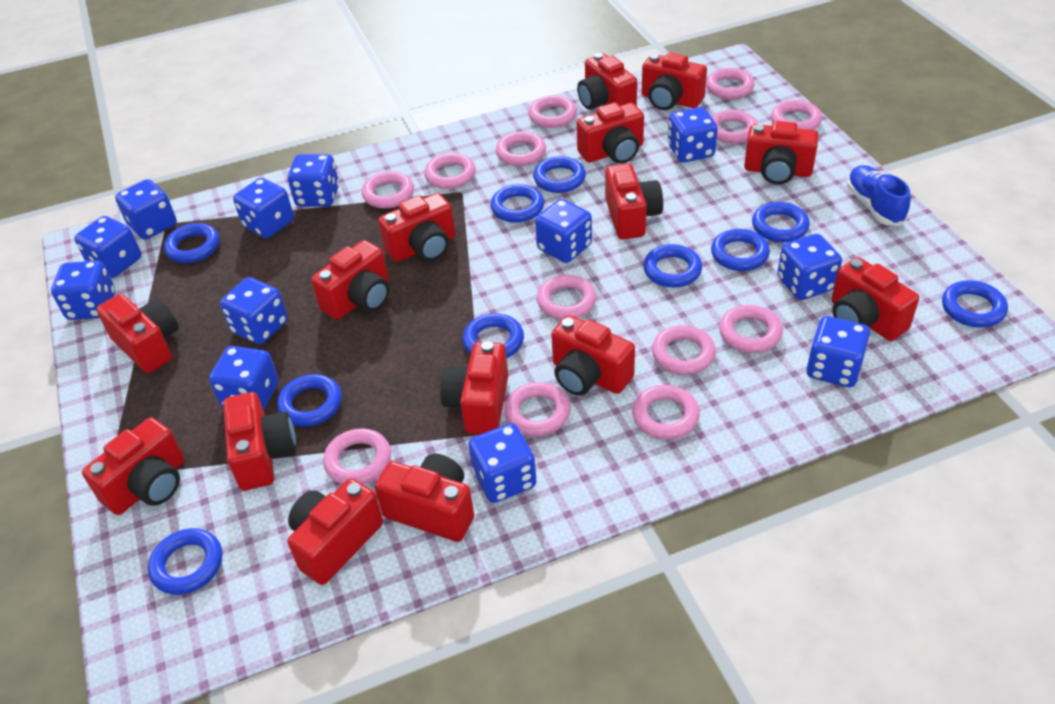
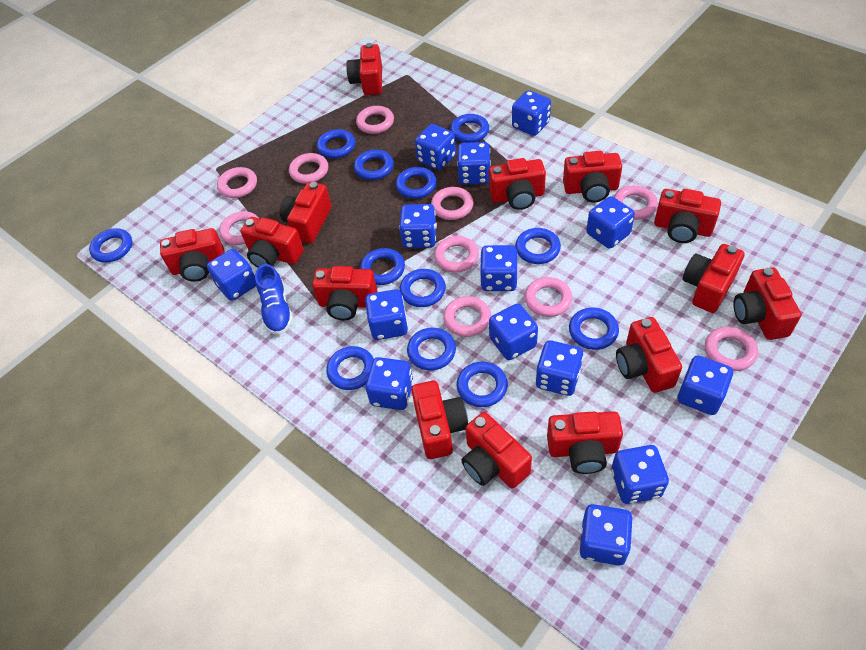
blue dice: 12 -> 14
blue ring: 10 -> 12
pink ring: 13 -> 10
red camera: 15 -> 14

